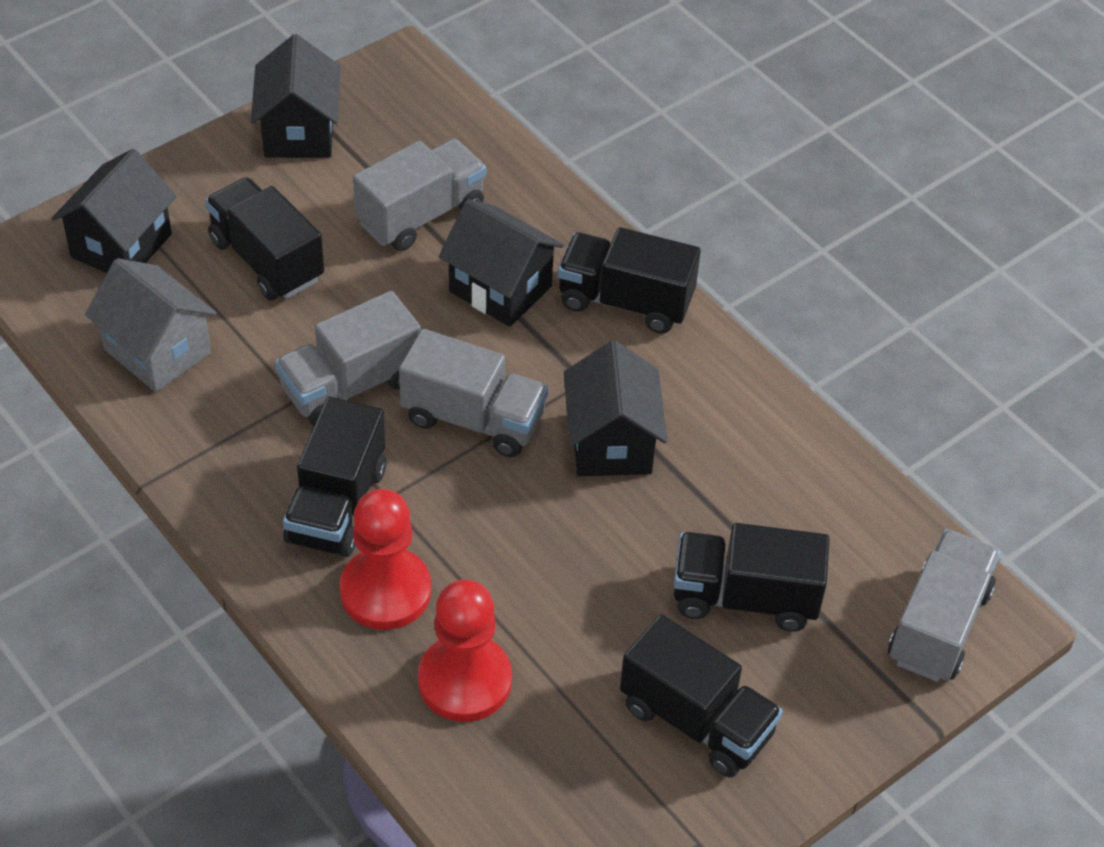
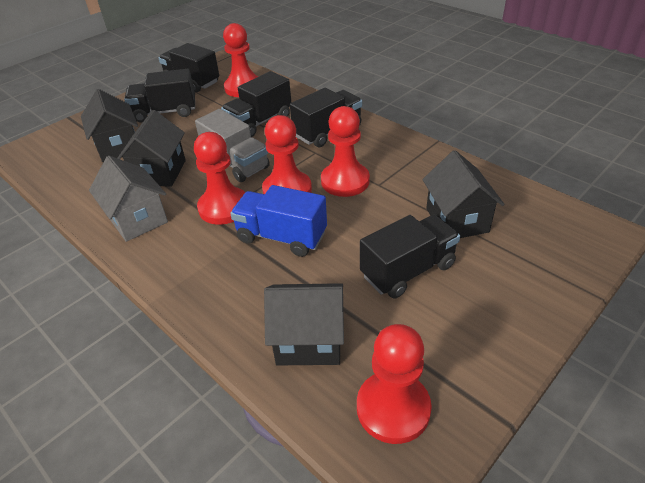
blue truck: 0 -> 1
grey truck: 4 -> 1
red pawn: 2 -> 5

